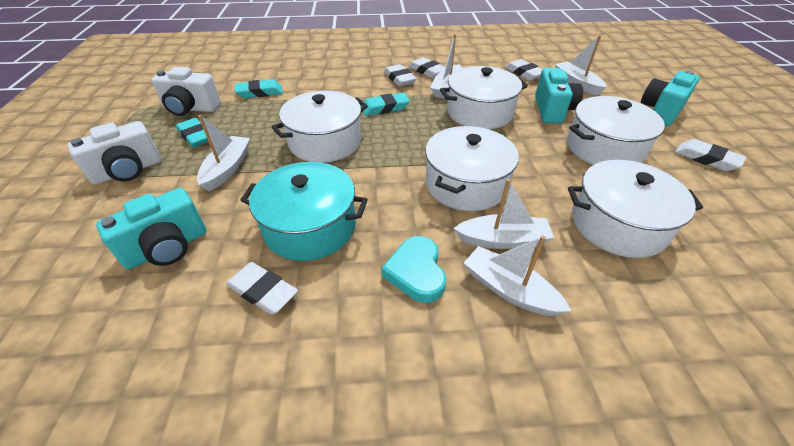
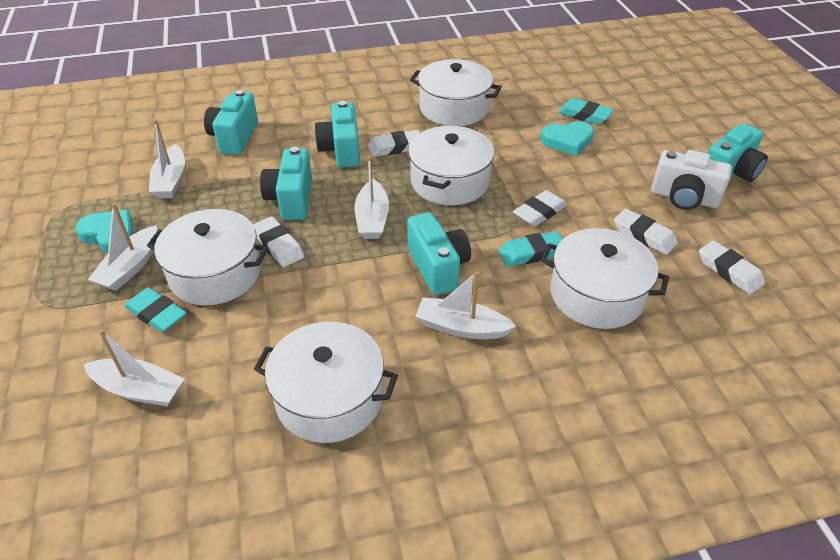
turquoise camera: 3 -> 5
turquoise heart: 1 -> 2
turquoise pot: 1 -> 0
white camera: 2 -> 1

